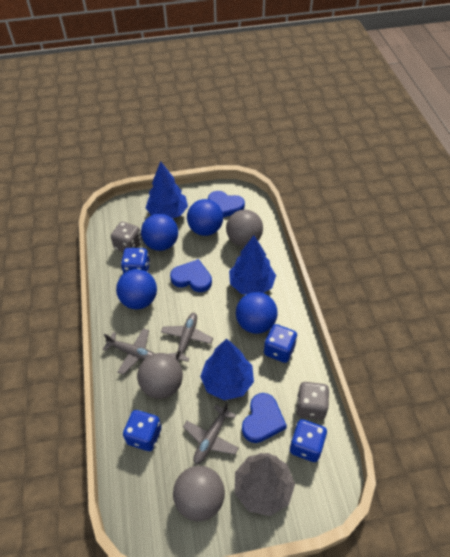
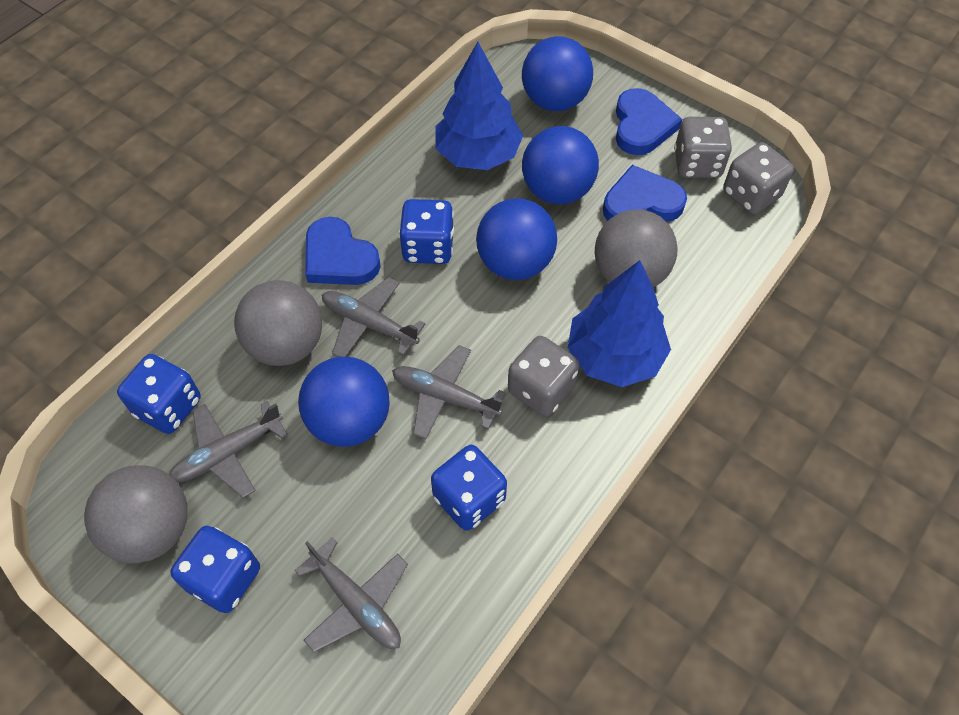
blue tree: 3 -> 2
grey dice: 2 -> 3
grey plane: 3 -> 4
grey tree: 1 -> 0

